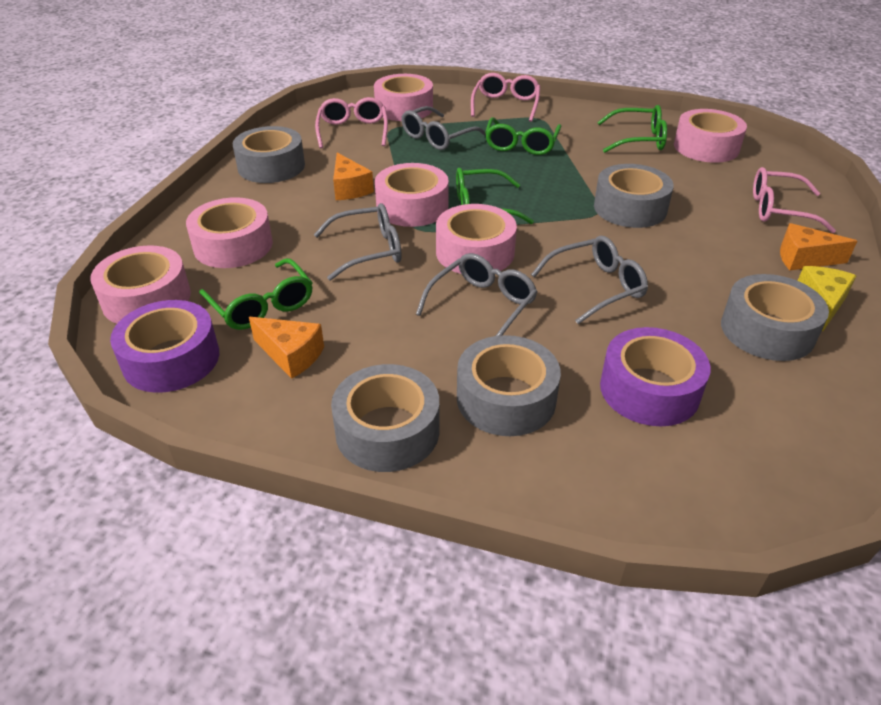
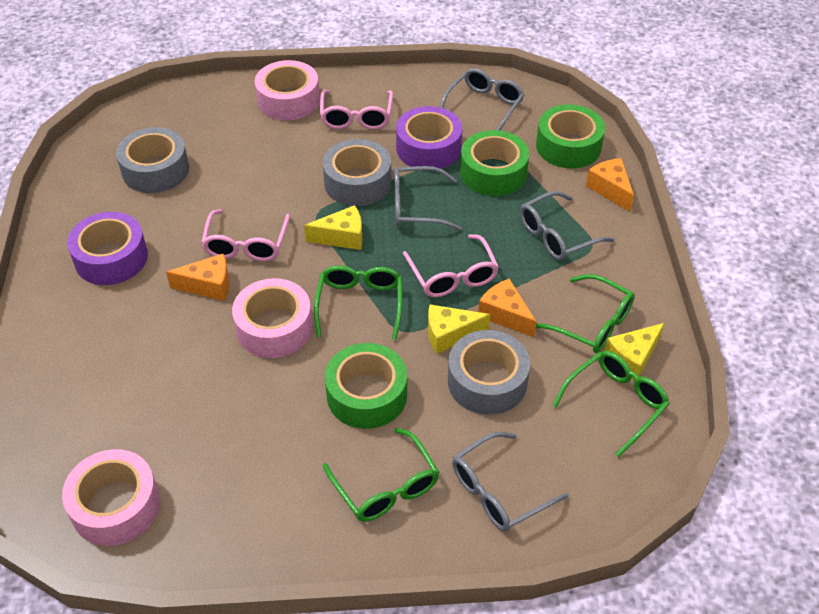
green tape: 0 -> 3
grey tape: 5 -> 3
pink tape: 6 -> 3
yellow cheese: 1 -> 3

